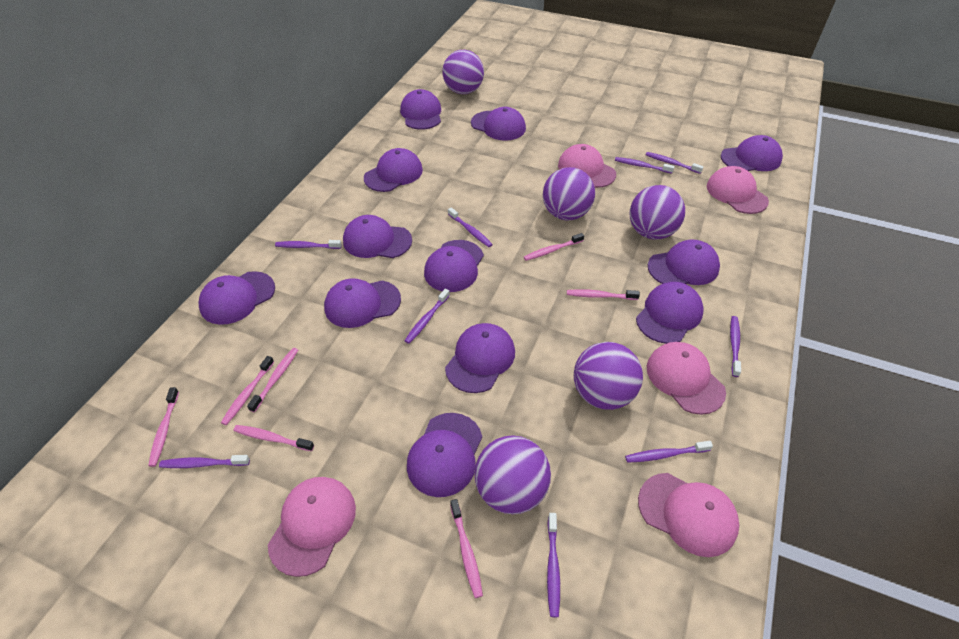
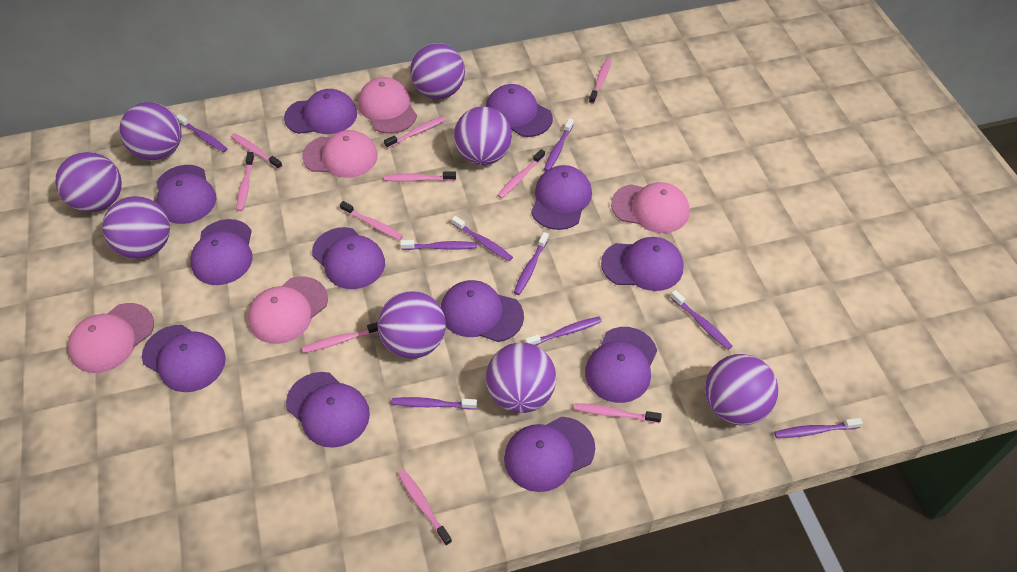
pink toothbrush: 7 -> 10
purple ball: 5 -> 8

